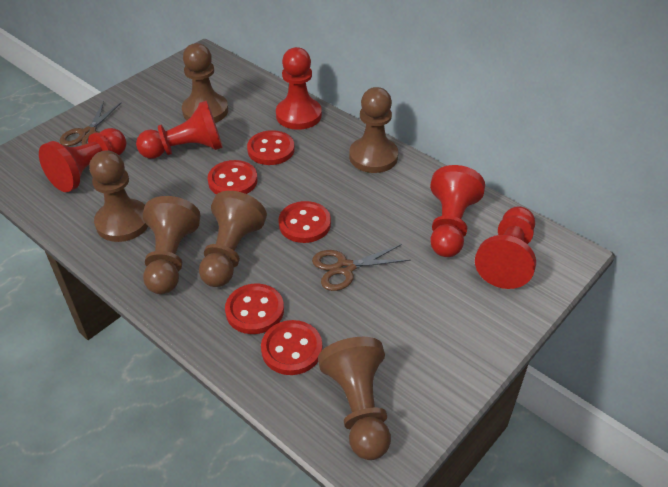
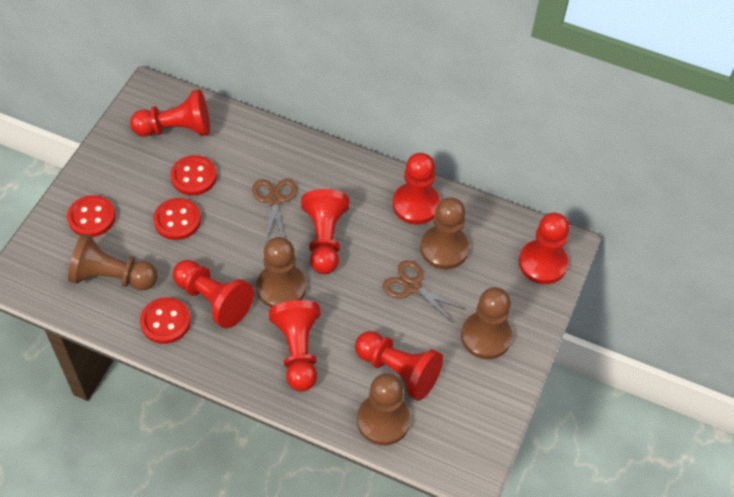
brown pawn: 6 -> 5
red button: 5 -> 4
red pawn: 5 -> 7

